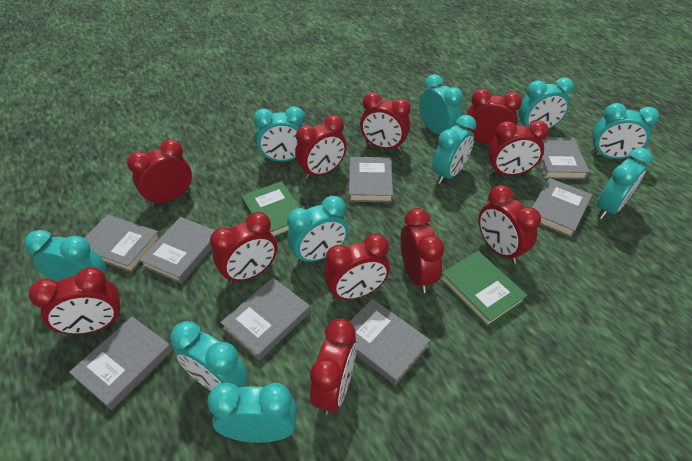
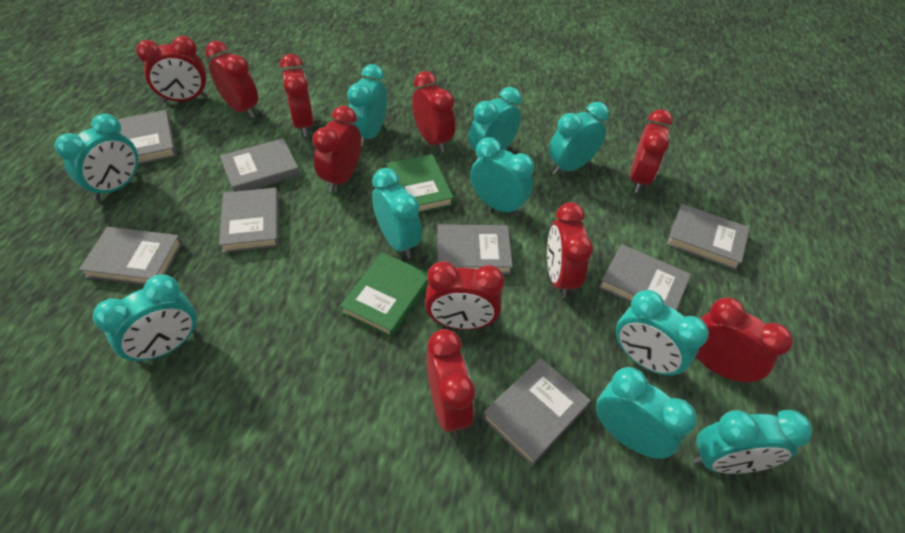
red clock: 11 -> 10

